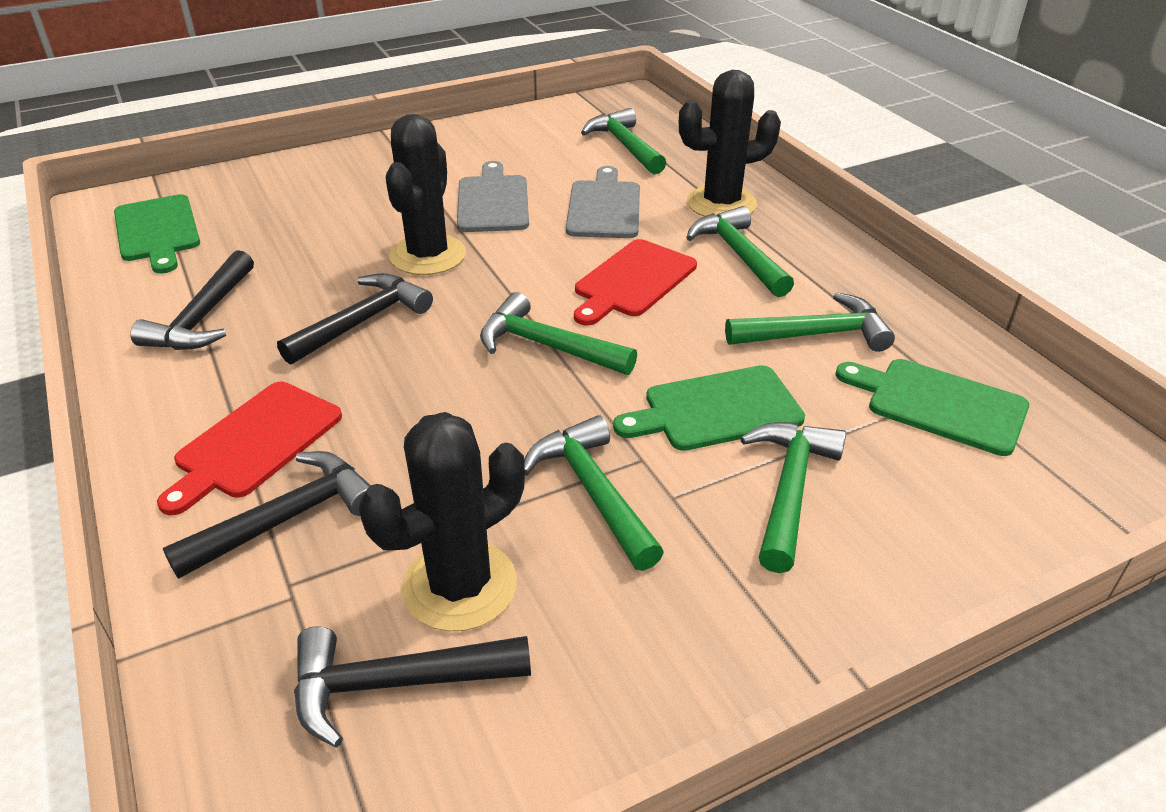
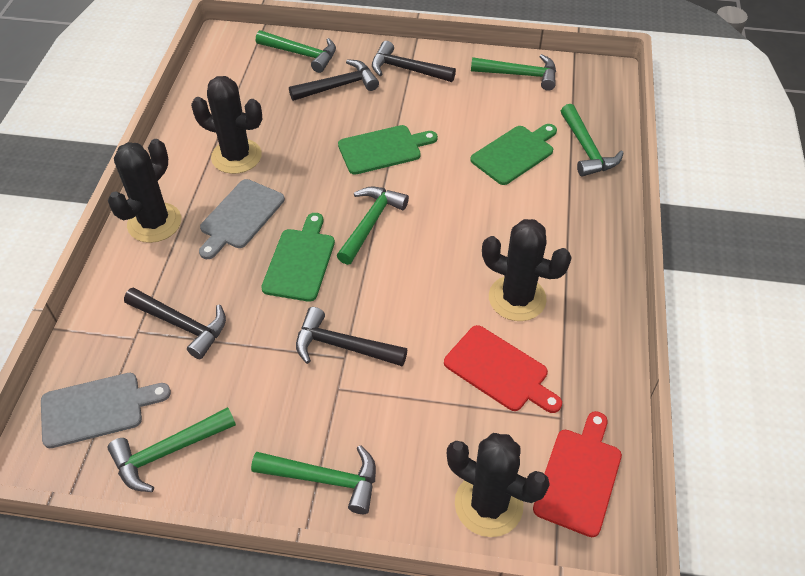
black cactus: 3 -> 4

